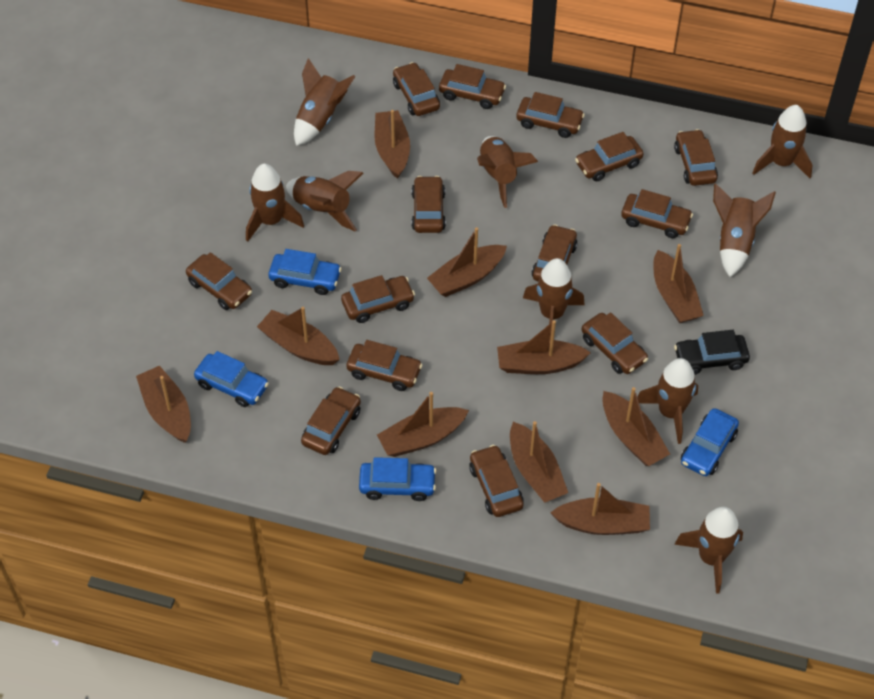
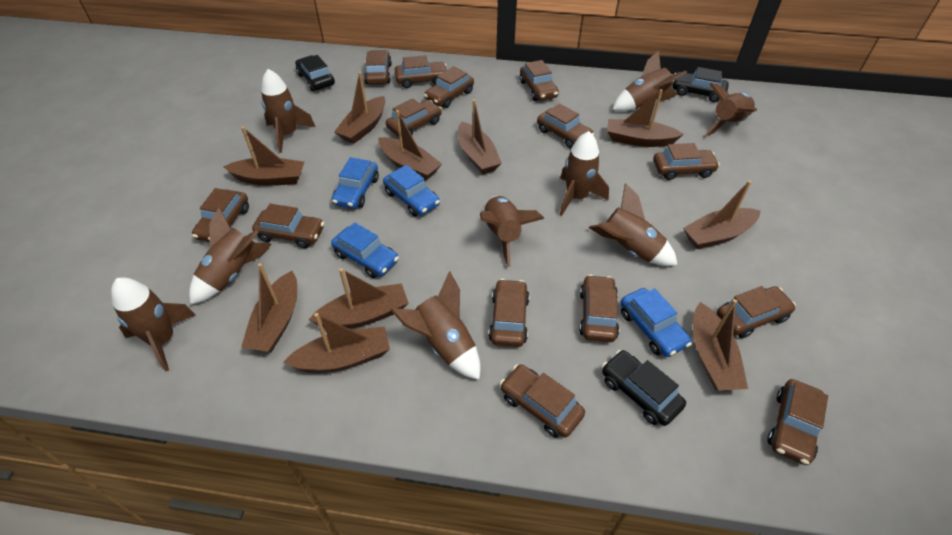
black car: 1 -> 3

